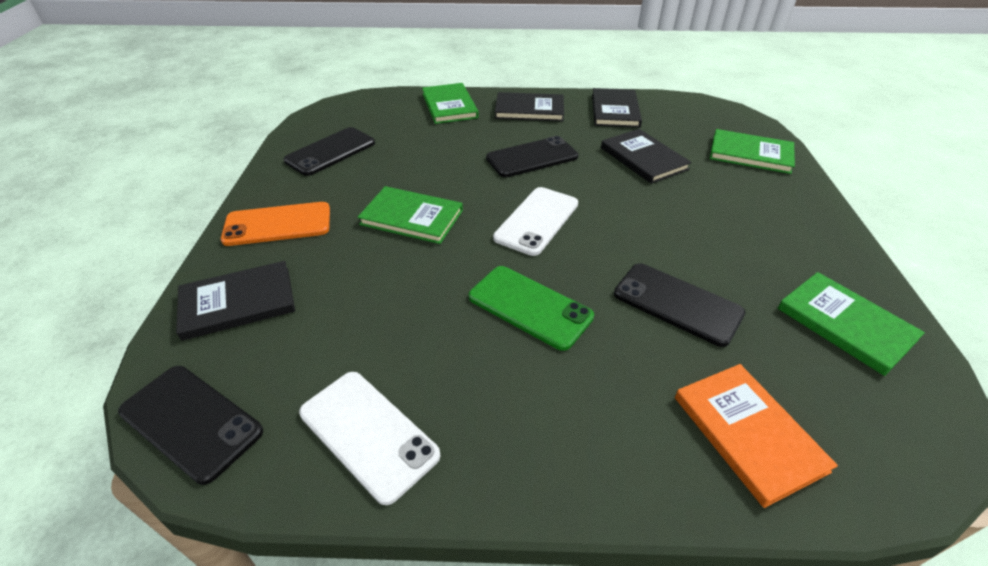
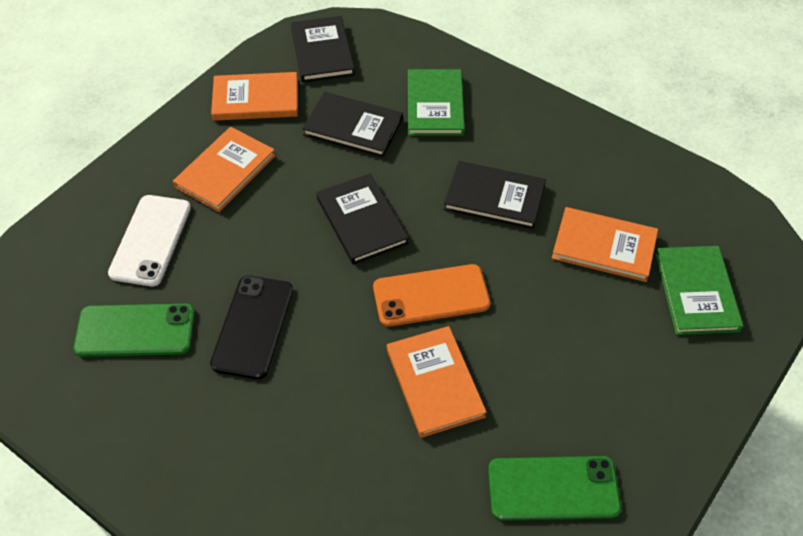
black phone: 4 -> 1
green book: 4 -> 2
green phone: 1 -> 2
orange book: 1 -> 4
white phone: 2 -> 1

